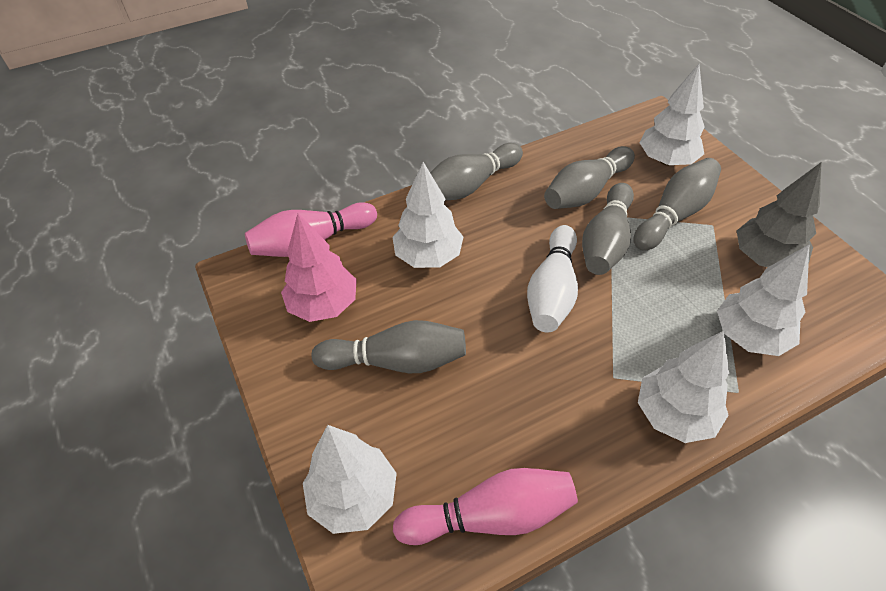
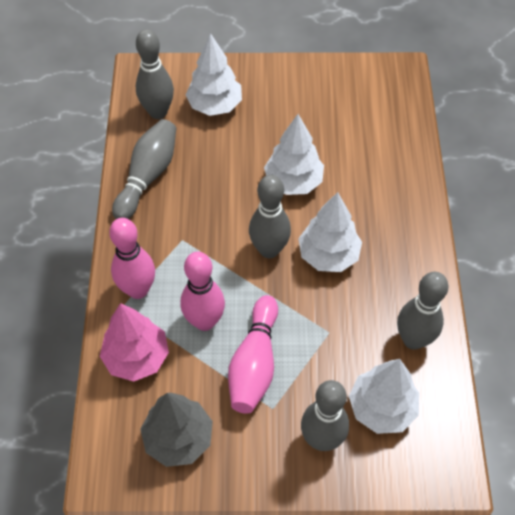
pink bowling pin: 2 -> 3
white bowling pin: 1 -> 0
white tree: 5 -> 4

